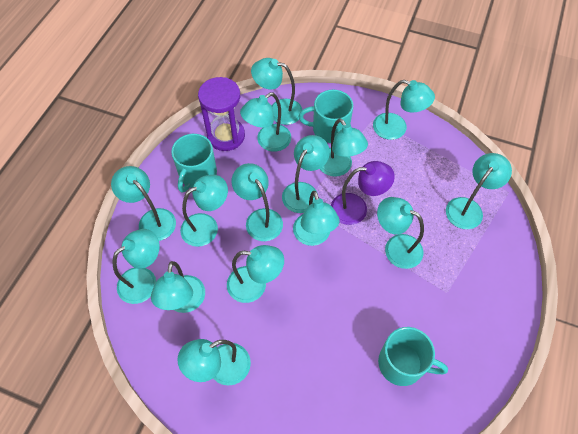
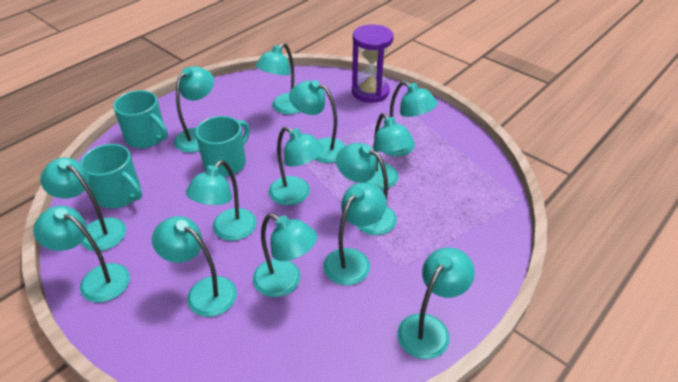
purple lamp: 1 -> 0
turquoise lamp: 15 -> 14

